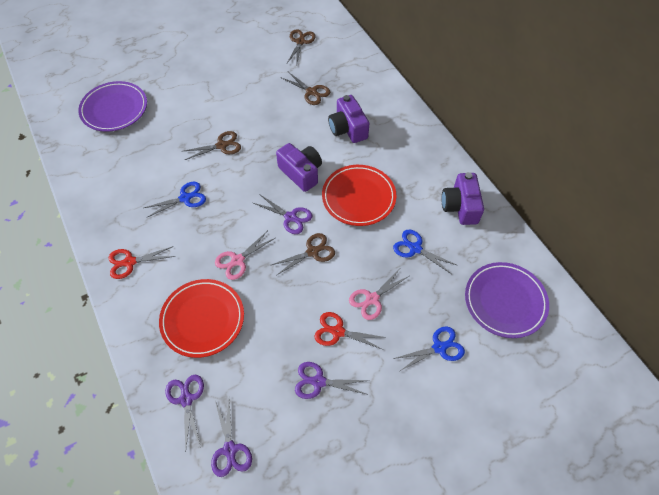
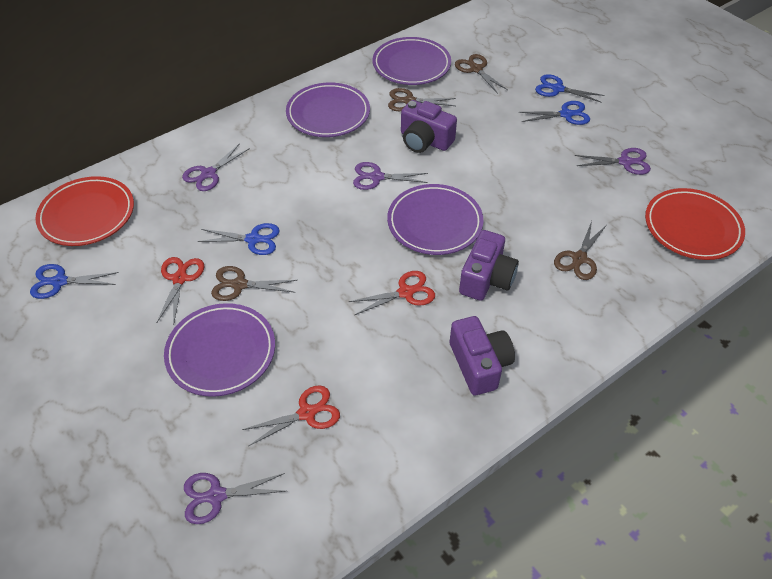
blue scissors: 3 -> 4
pink scissors: 2 -> 0
purple plate: 2 -> 4
red scissors: 2 -> 3

